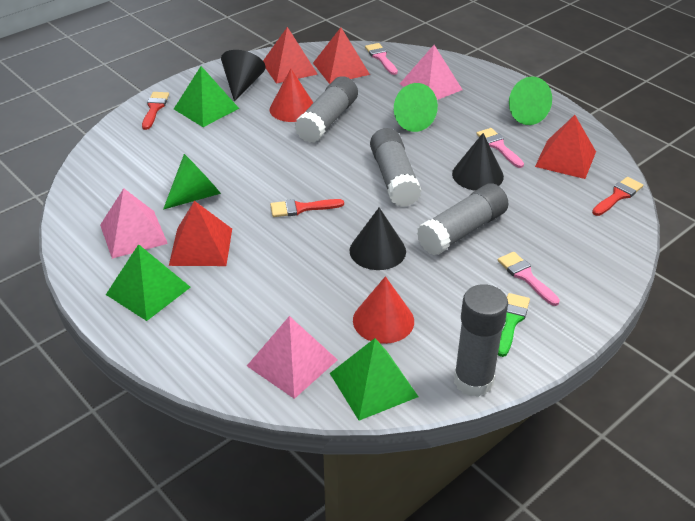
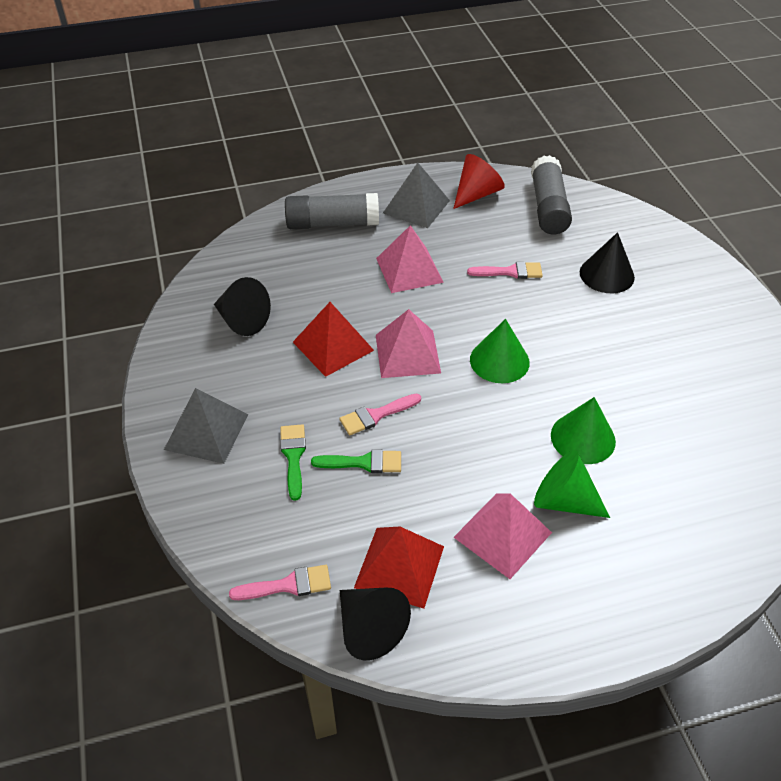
green brush: 1 -> 2
green pyramid: 3 -> 0
grey glue stick: 4 -> 2
grey pyramid: 0 -> 2
red brush: 3 -> 0
red cone: 2 -> 1
red pyramid: 4 -> 2

